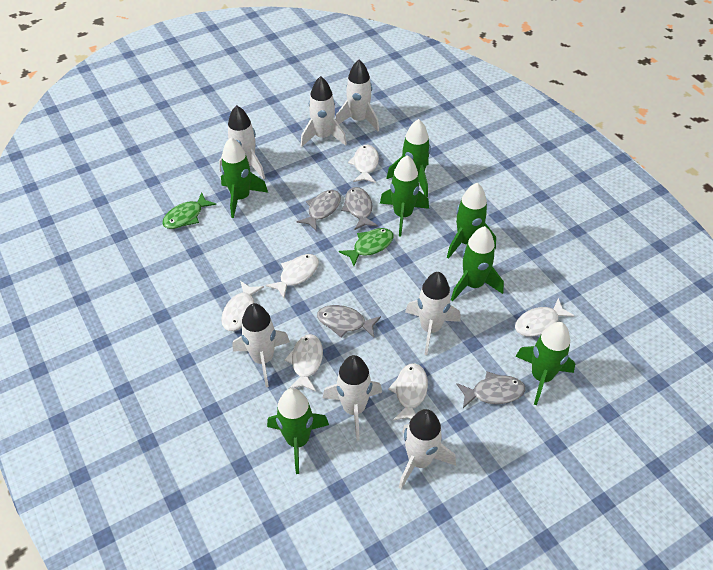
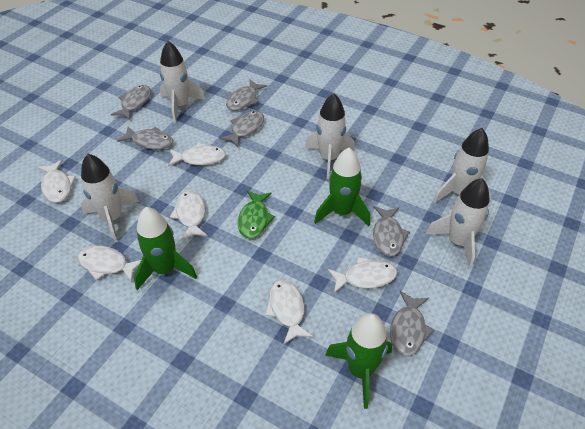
green fish: 2 -> 1
green rocket: 7 -> 3
grey fish: 4 -> 6
white rocket: 7 -> 5

